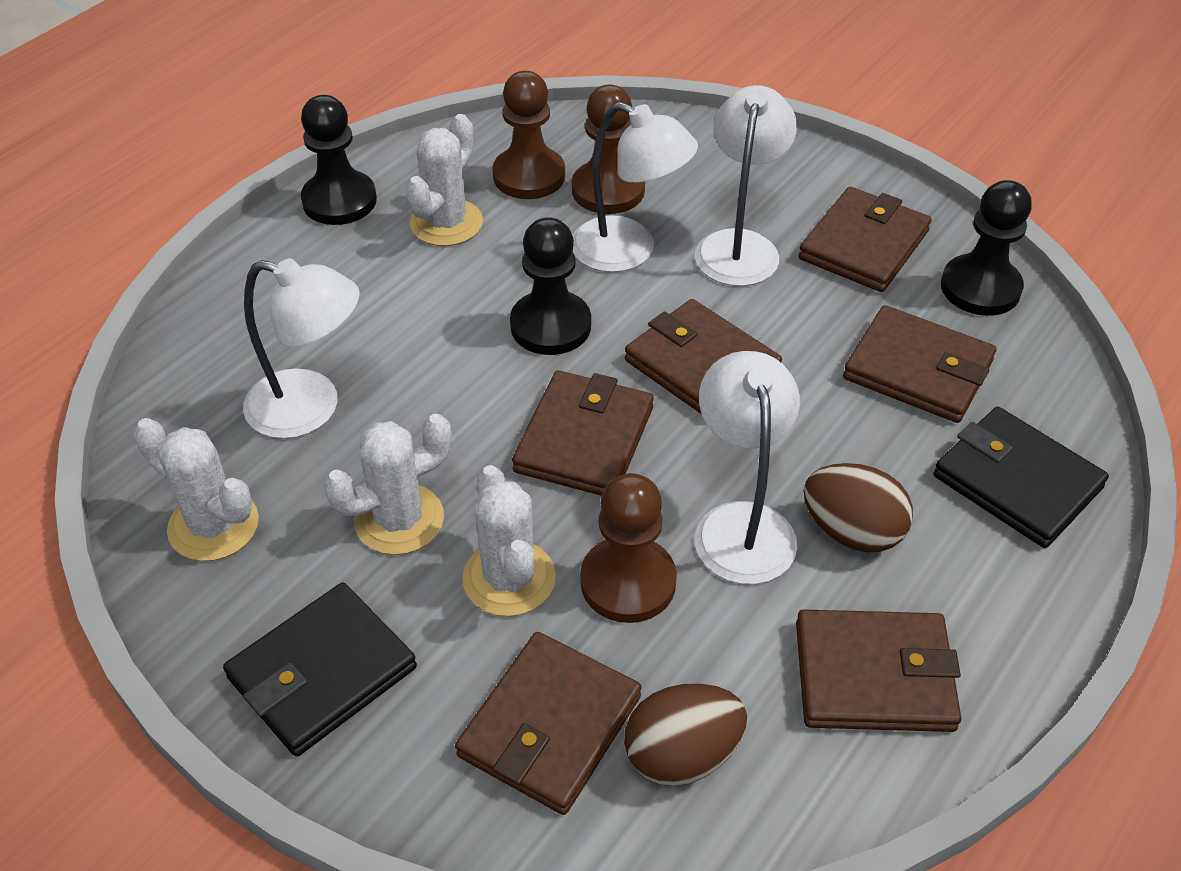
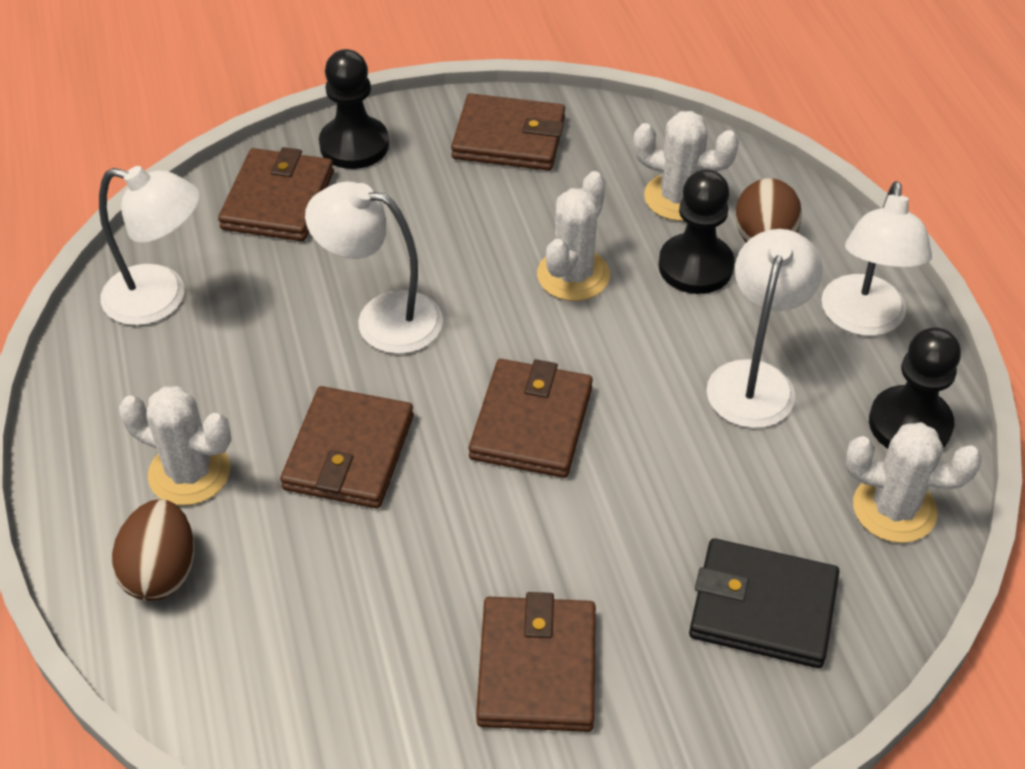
black wallet: 2 -> 1
brown pawn: 3 -> 0
brown wallet: 6 -> 5

